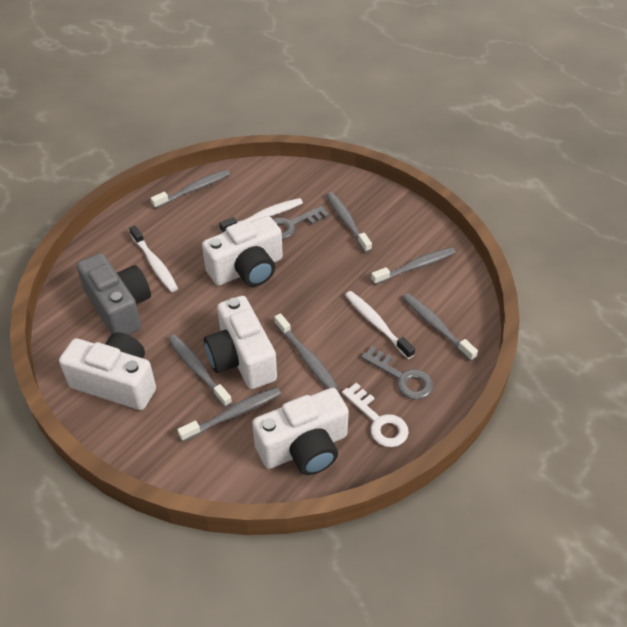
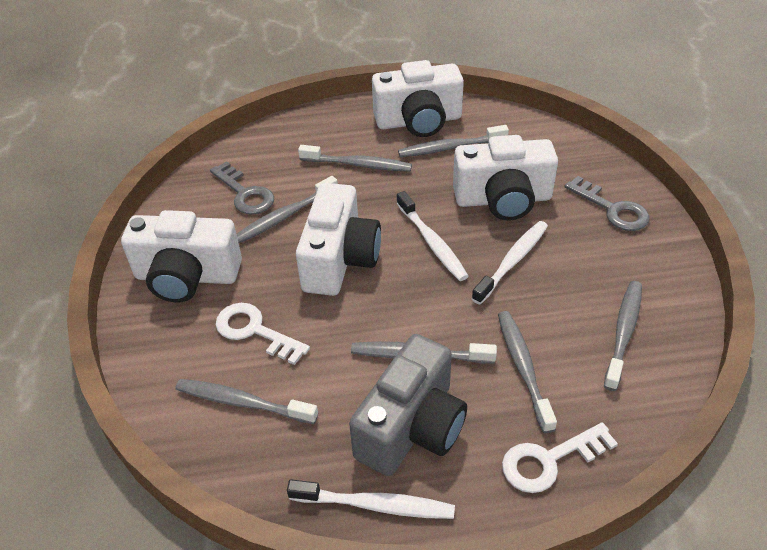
white key: 1 -> 2

